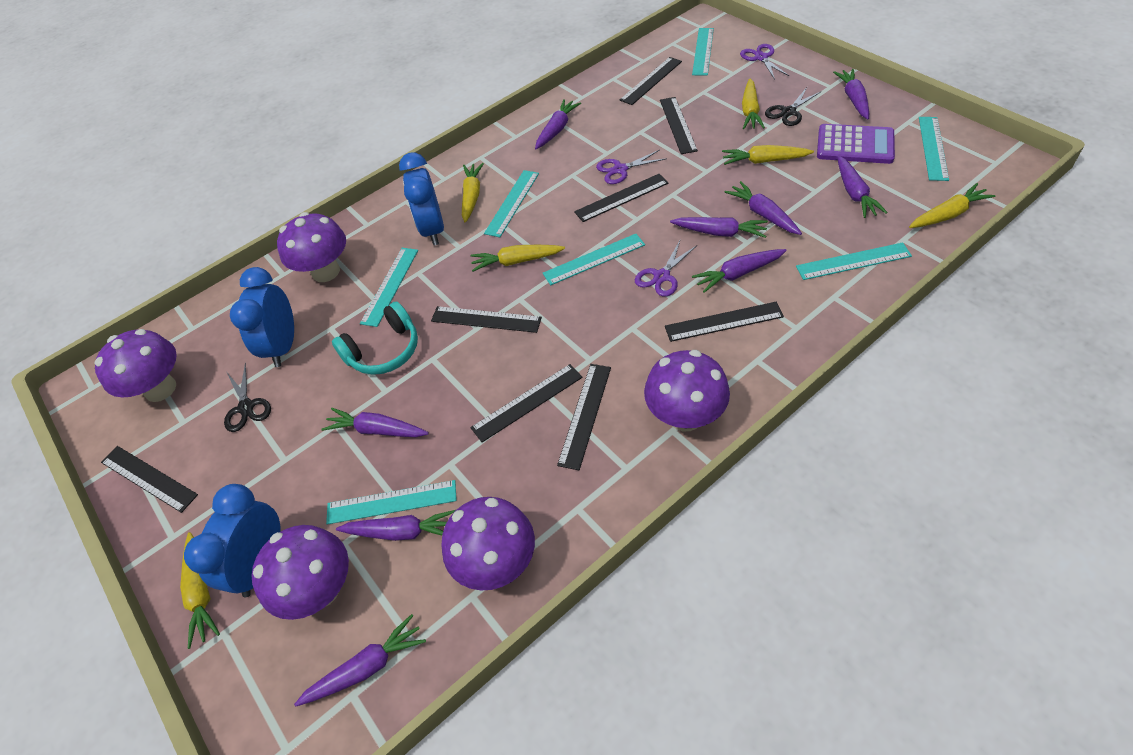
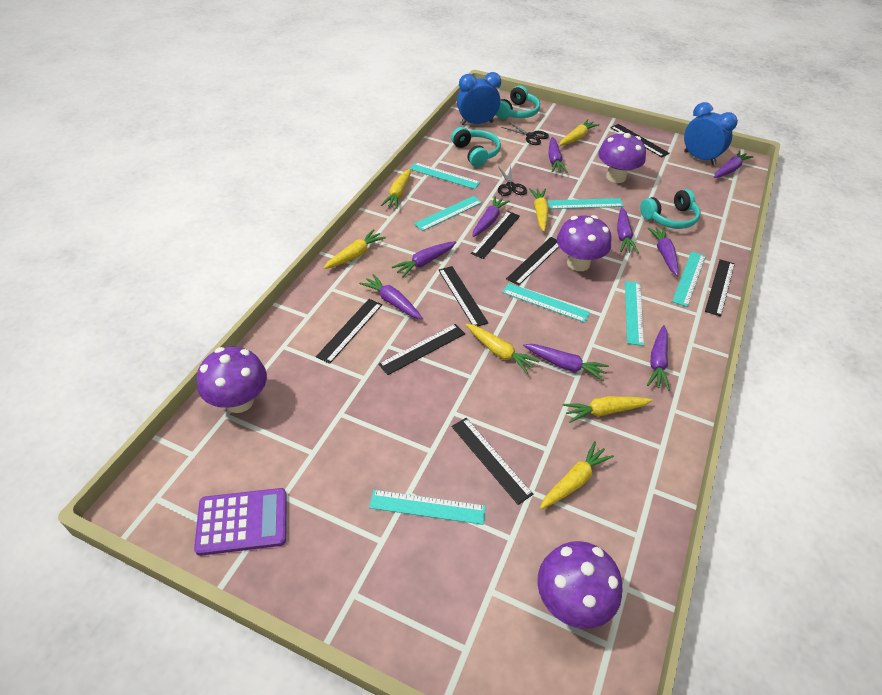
blue clock: 3 -> 2
purple mushroom: 5 -> 4
purple scissors: 3 -> 0
turquoise headphones: 1 -> 3
yellow carrot: 6 -> 7

